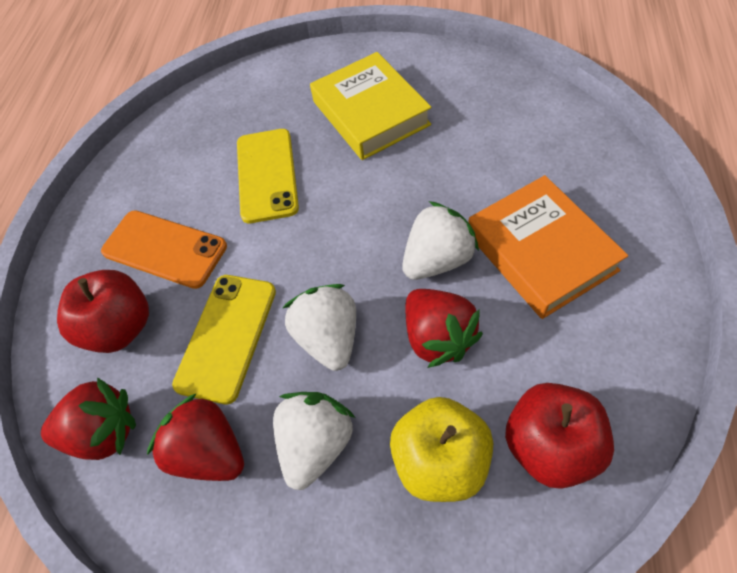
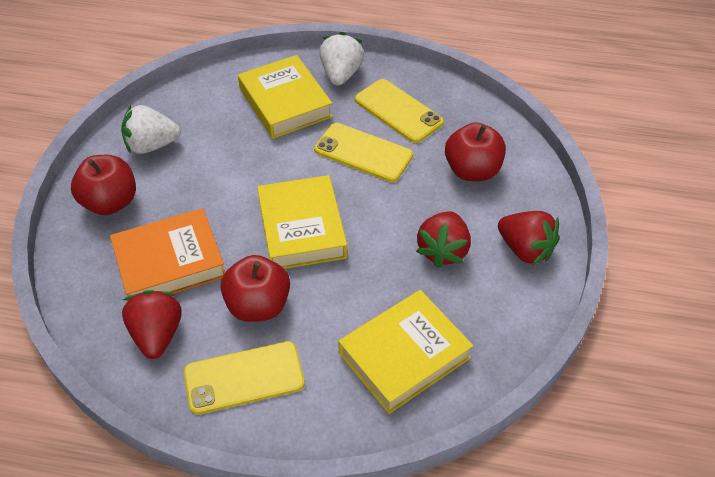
orange phone: 1 -> 0
red apple: 2 -> 3
white strawberry: 3 -> 2
yellow apple: 1 -> 0
yellow book: 1 -> 3
yellow phone: 2 -> 3

